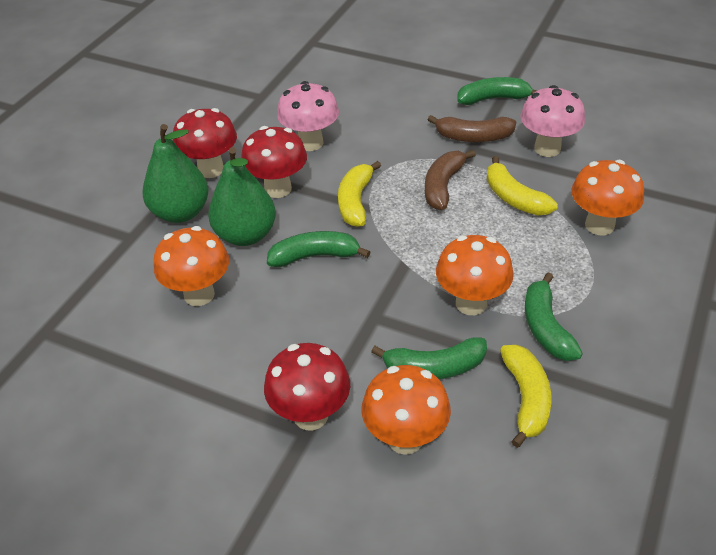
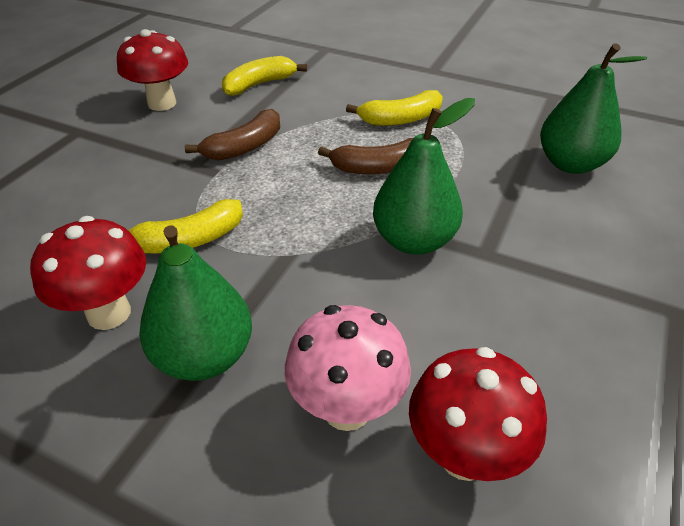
green banana: 4 -> 0
green pear: 2 -> 3
orange mushroom: 4 -> 0
pink mushroom: 2 -> 1

